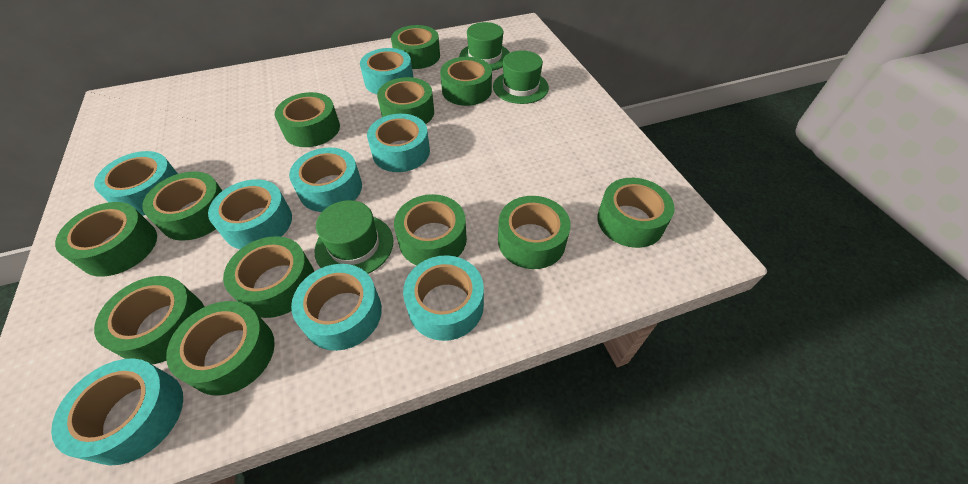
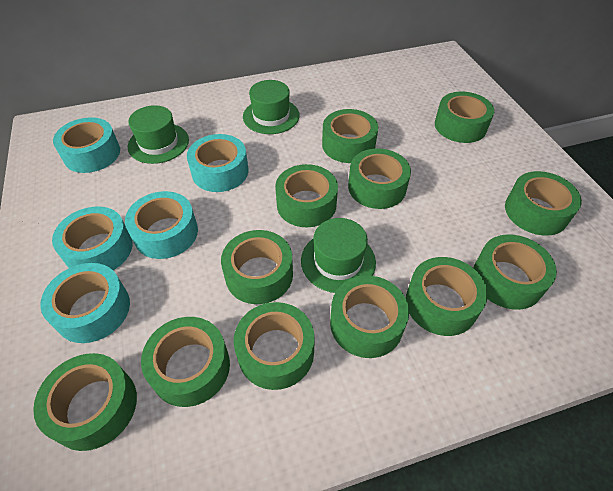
turquoise tape: 8 -> 5

